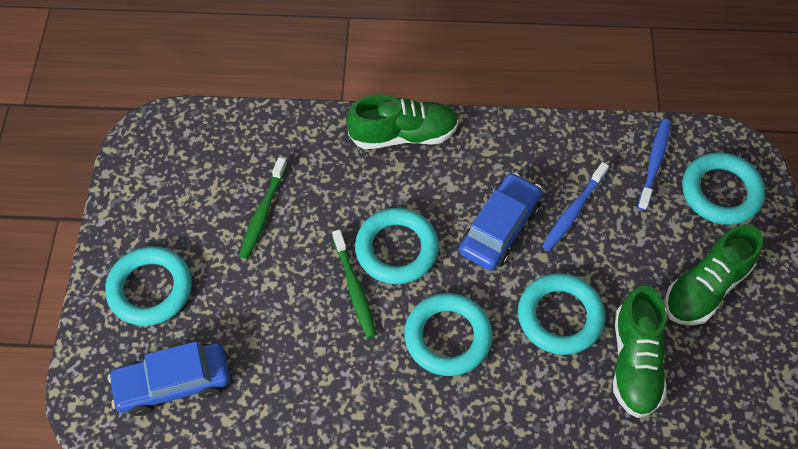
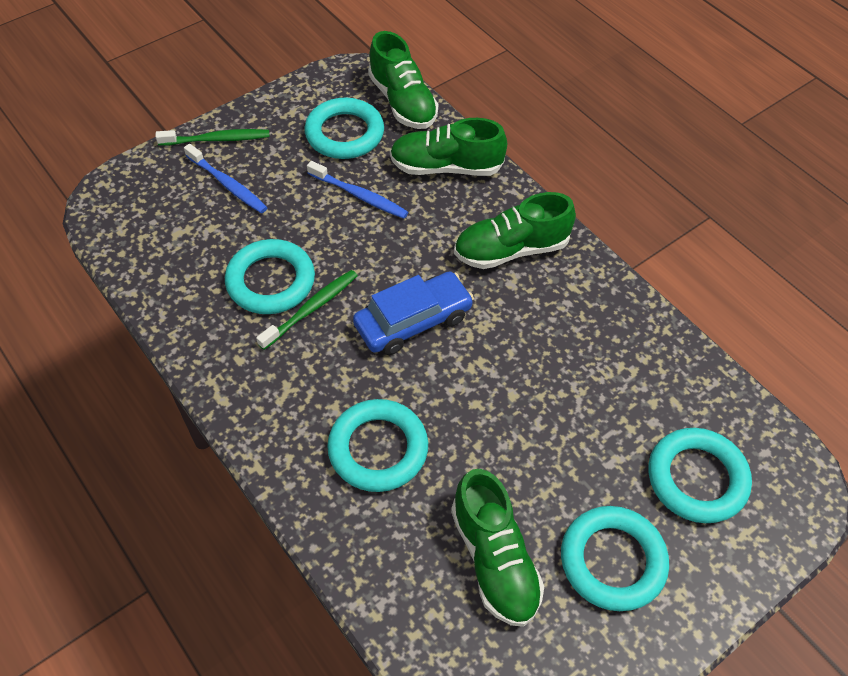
blue car: 2 -> 1
green shoe: 3 -> 4

